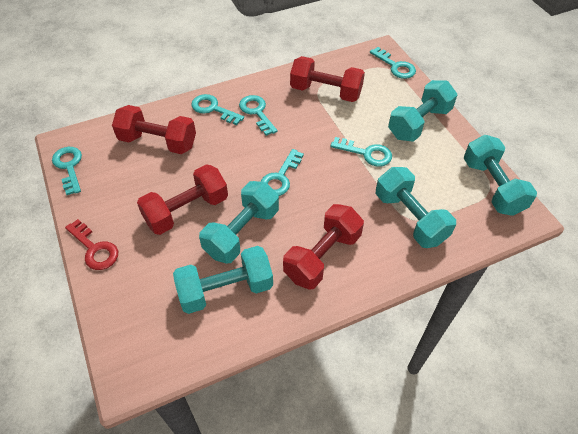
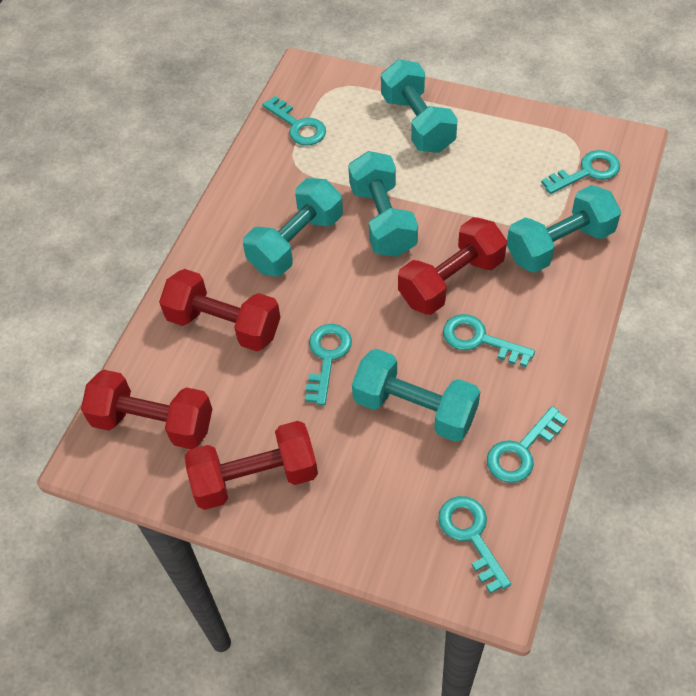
red key: 1 -> 0

